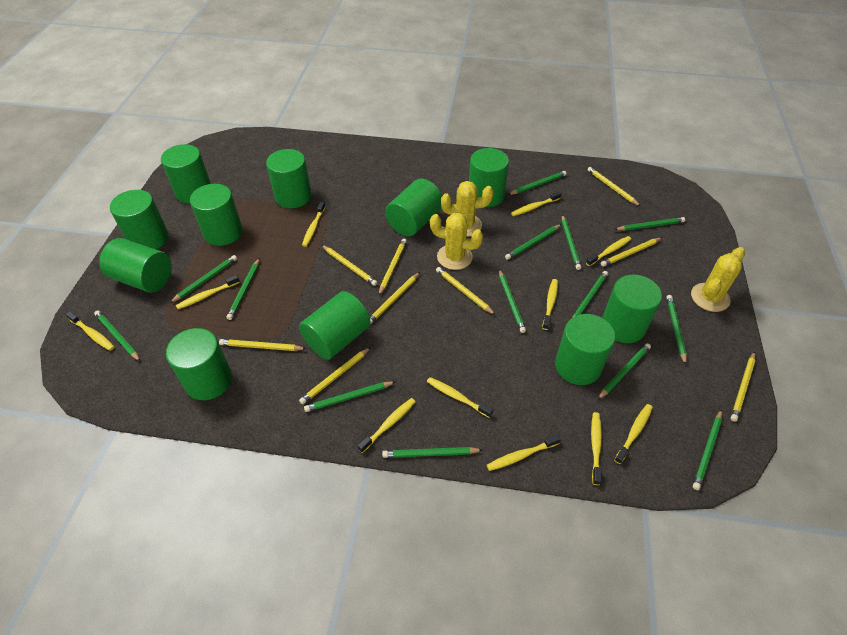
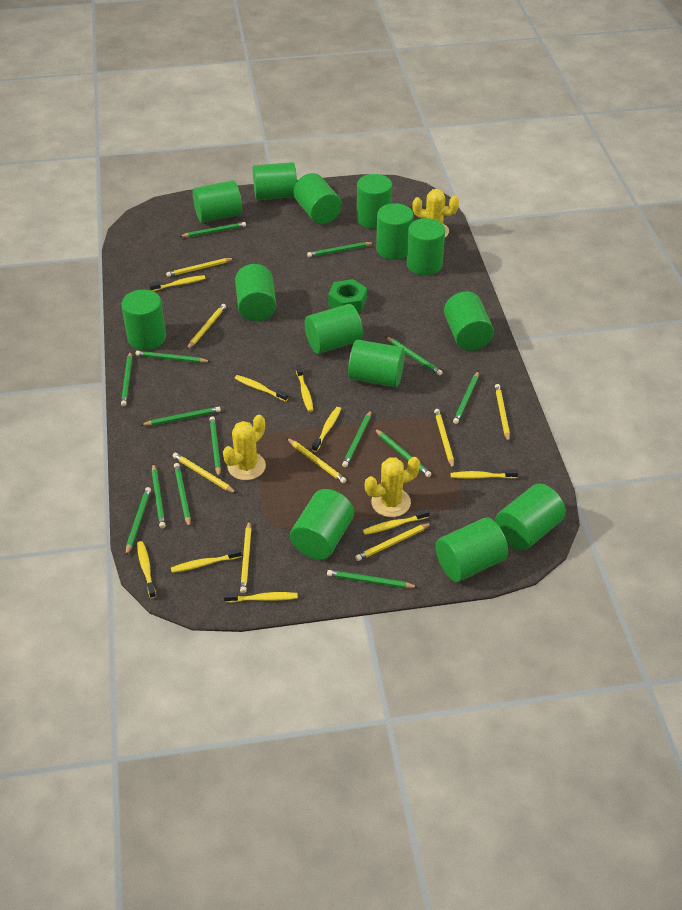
green cylinder: 11 -> 14
green nut: 0 -> 1
yellow pencil: 9 -> 8
yellow toothbrush: 11 -> 9

